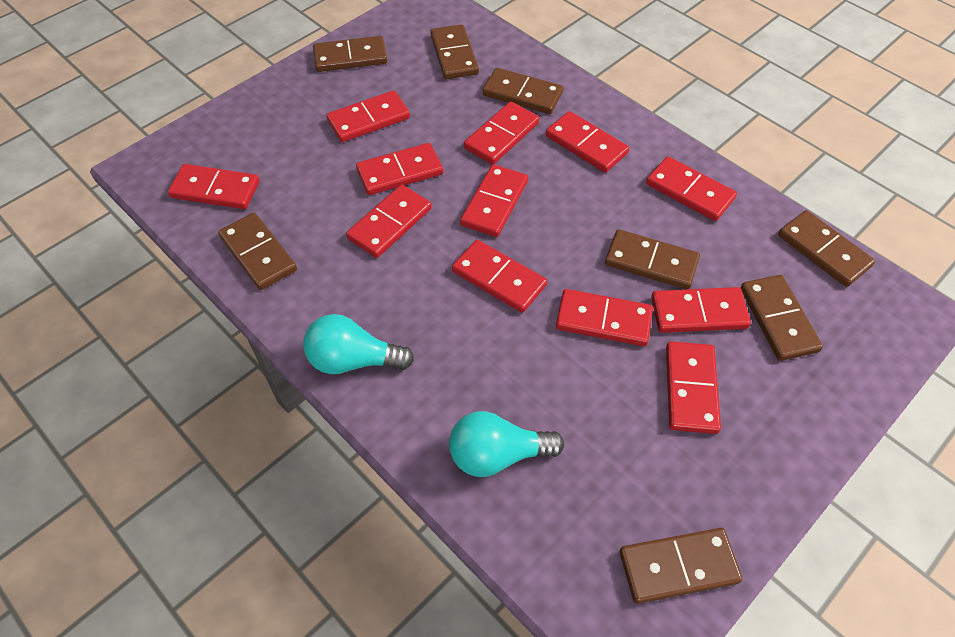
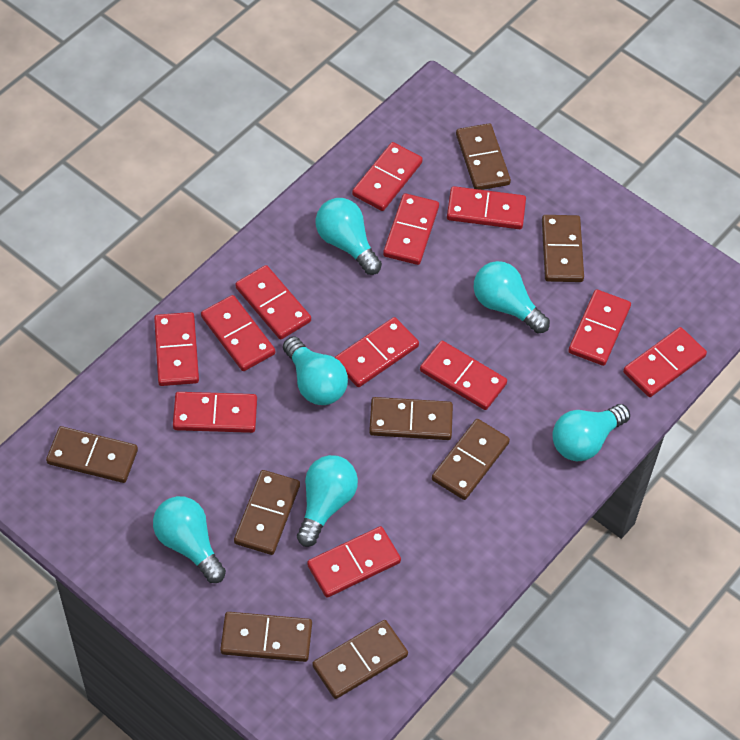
turquoise light bulb: 2 -> 6

